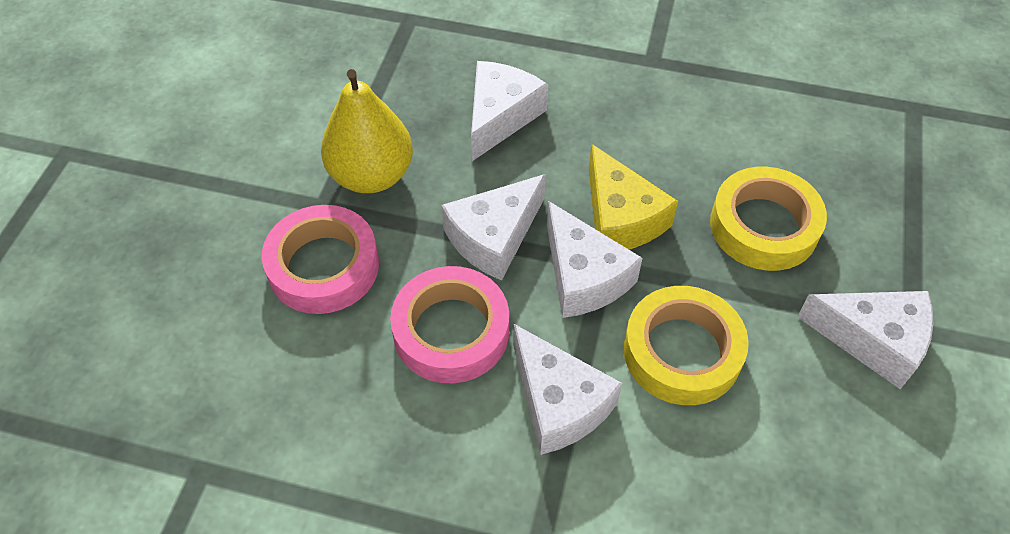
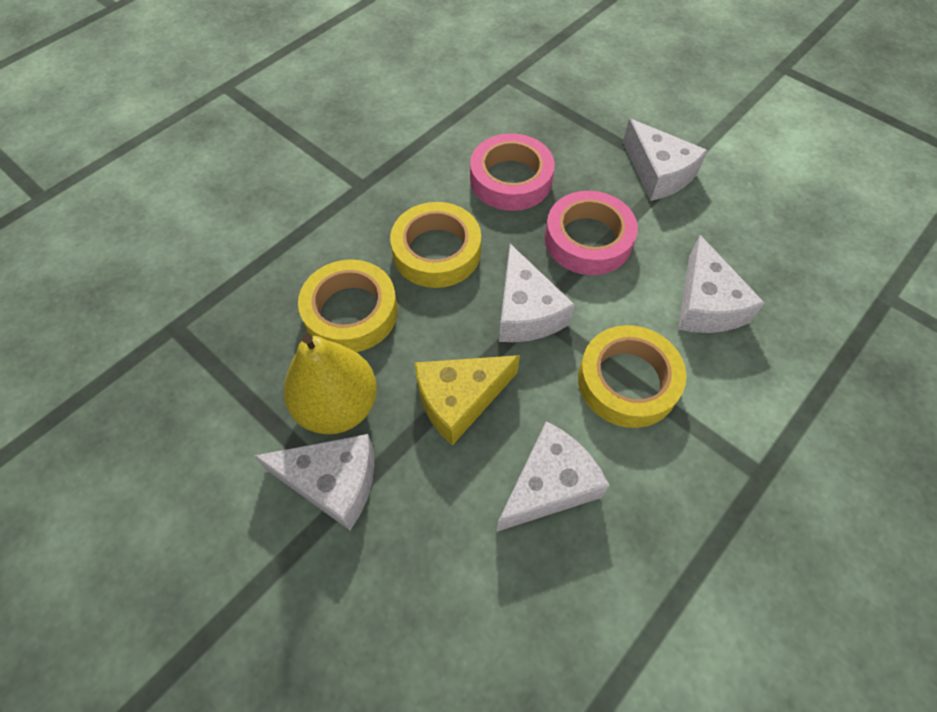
yellow tape: 2 -> 3

